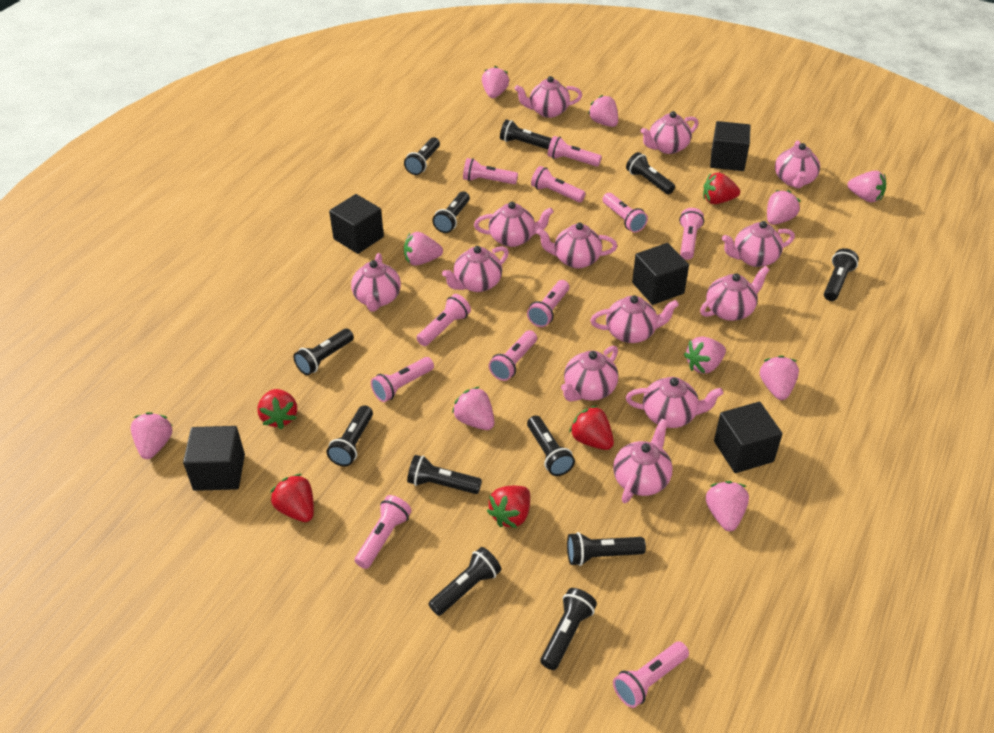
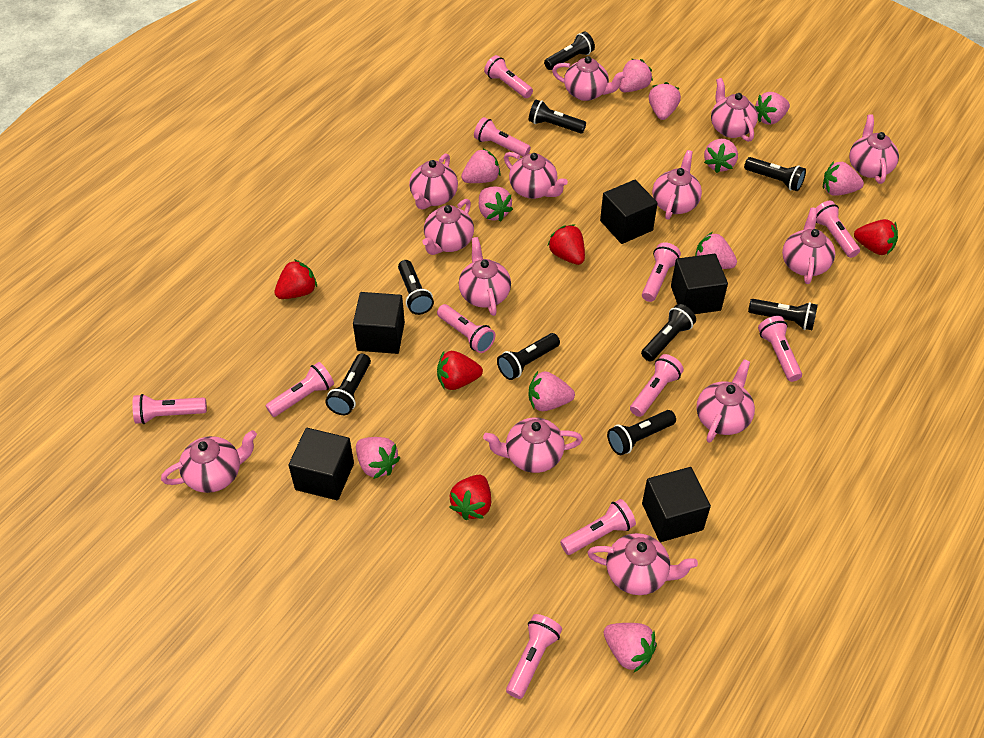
black flashlight: 12 -> 9
pink strawberry: 10 -> 11

